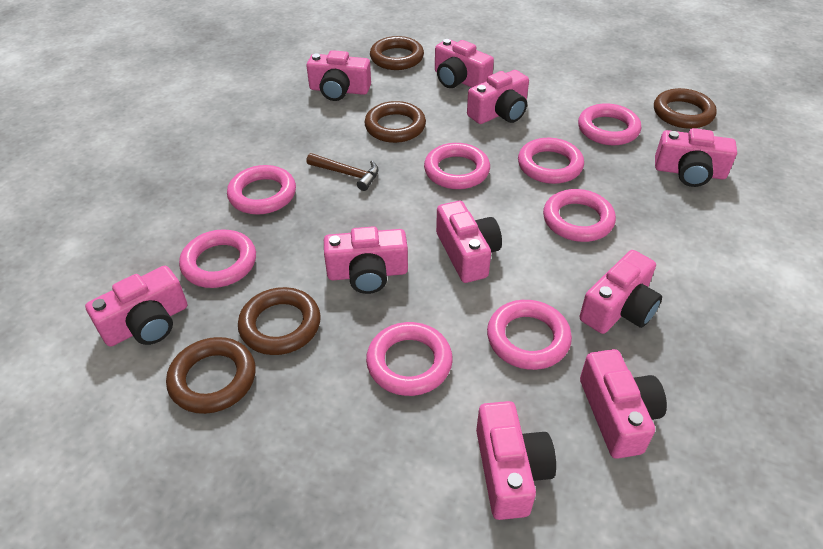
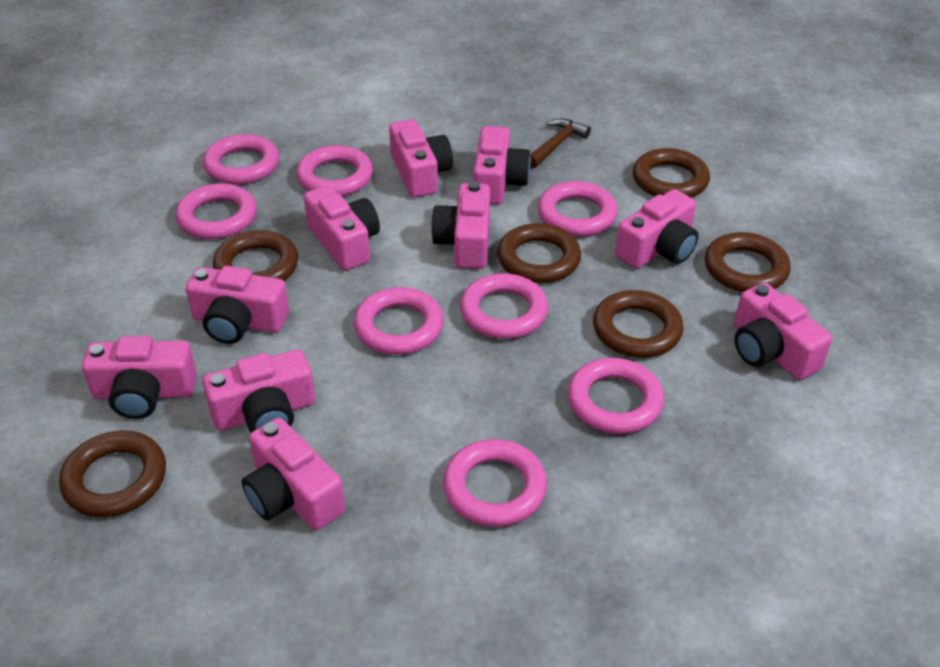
brown ring: 5 -> 6

